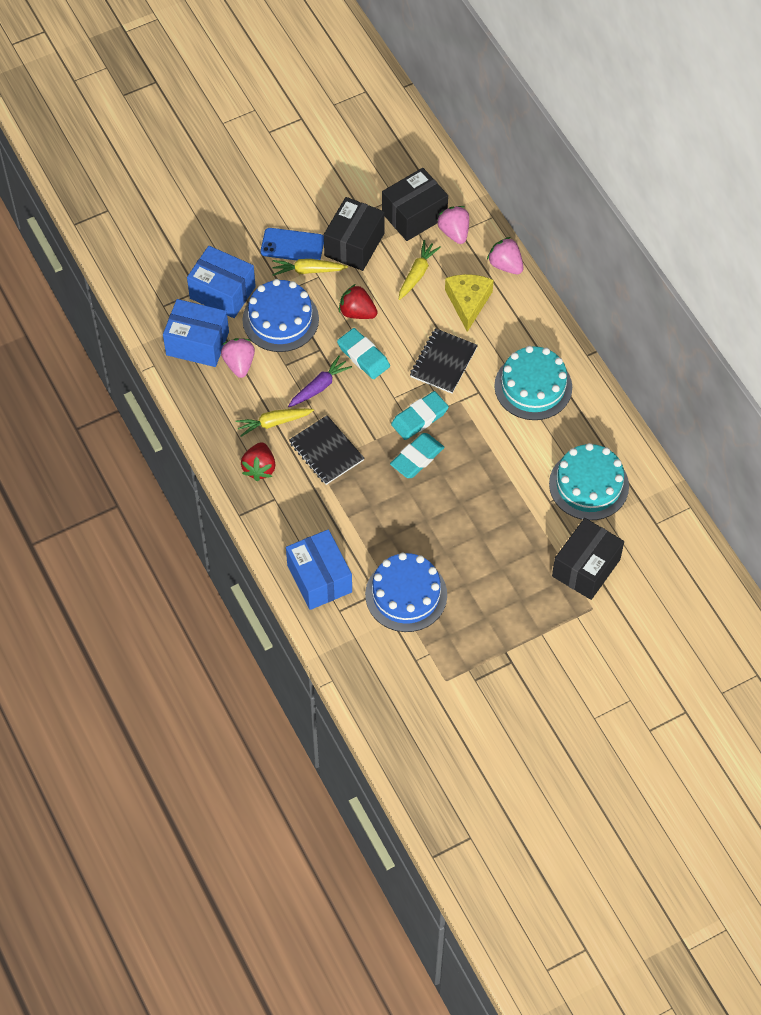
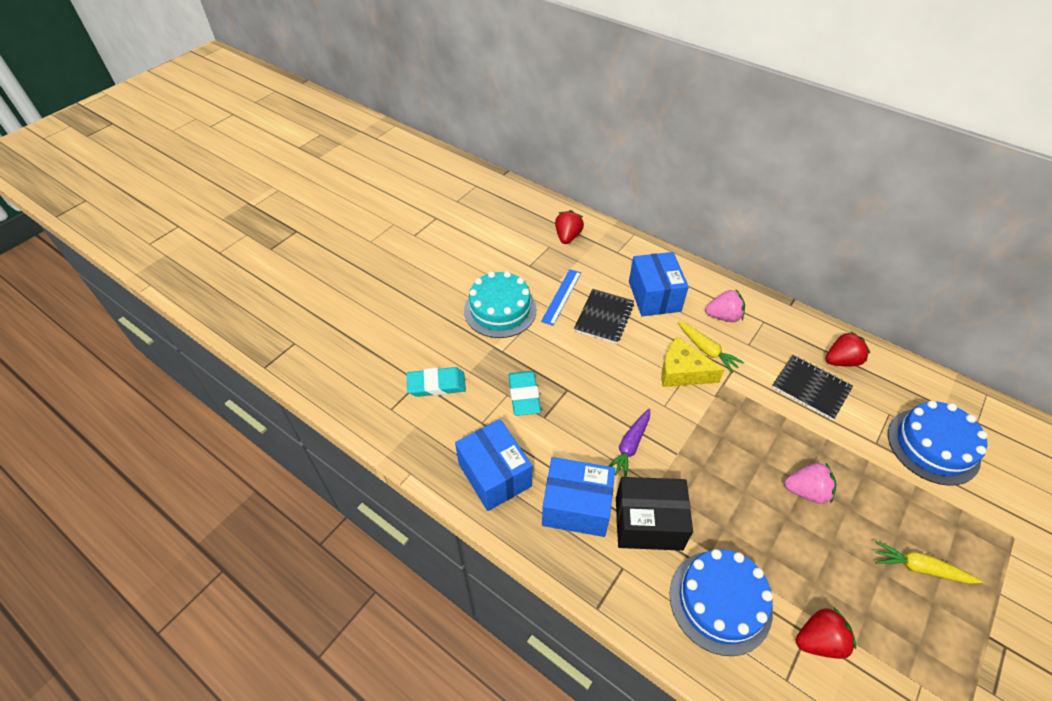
black box: 3 -> 1
blue phone: 1 -> 0
blue ruler: 0 -> 1
pink strawberry: 3 -> 2
red strawberry: 2 -> 3
turquoise cake: 2 -> 1
turquoise eraser: 3 -> 2
yellow carrot: 3 -> 2

